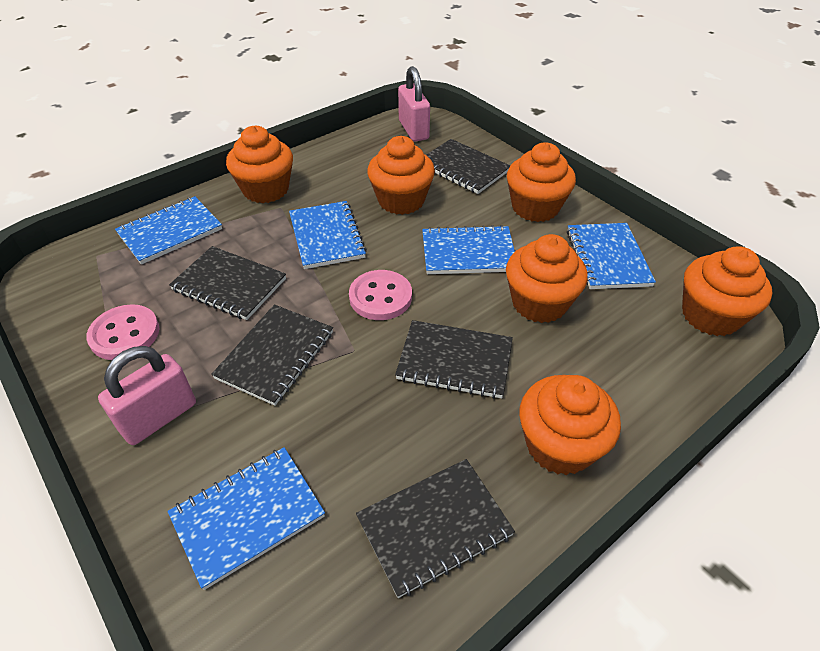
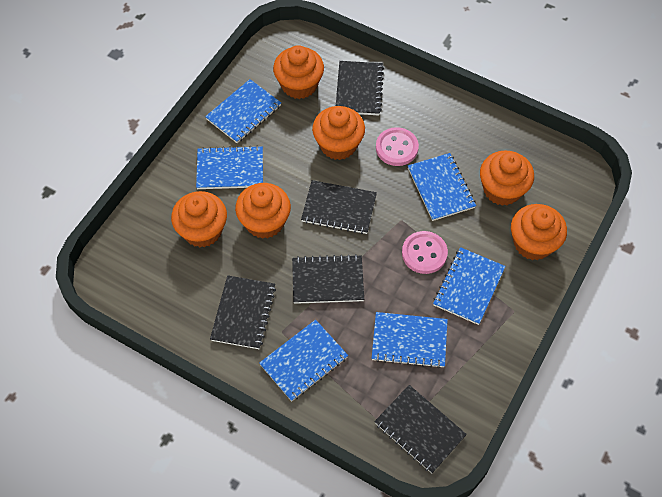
blue notebook: 5 -> 6
pink padlock: 2 -> 0

